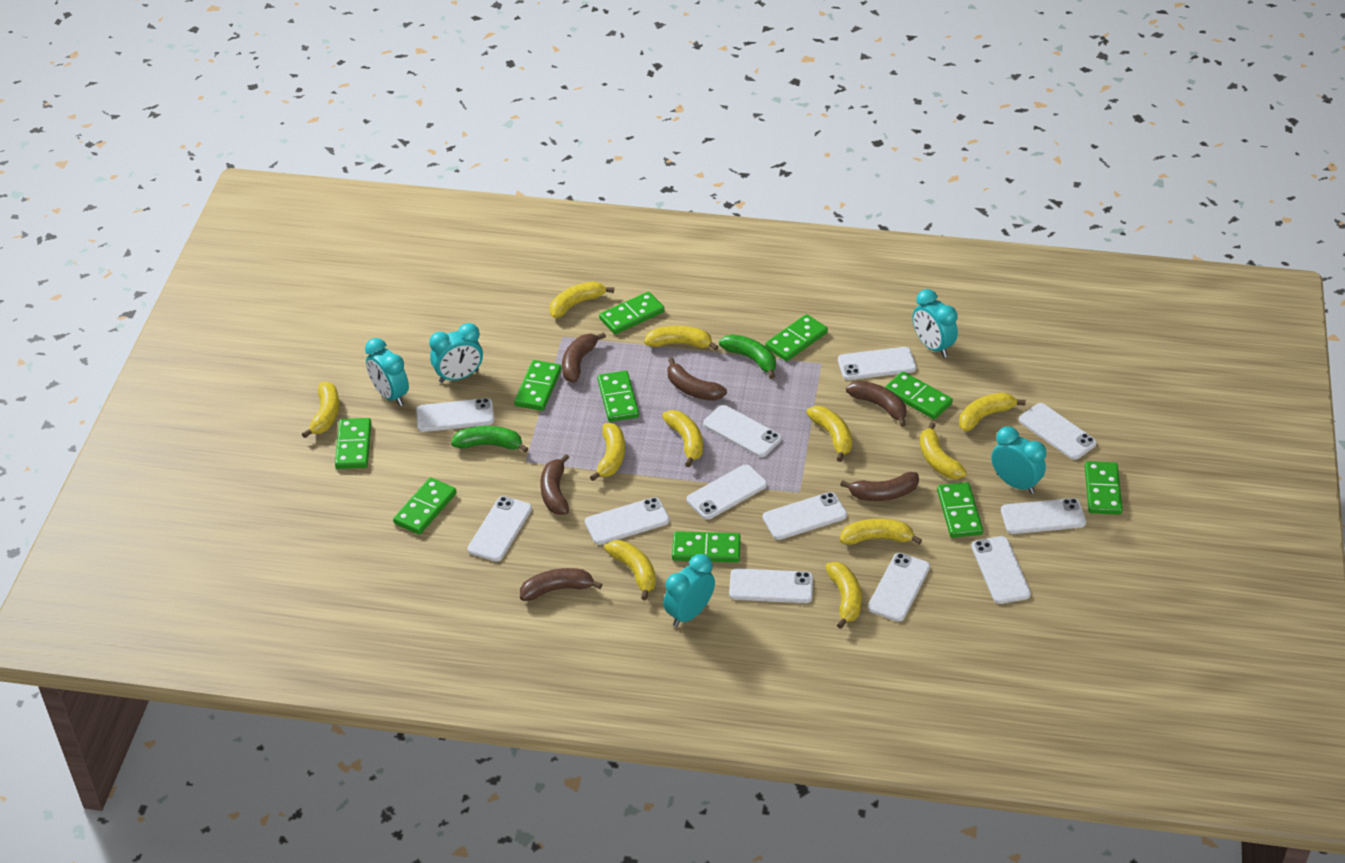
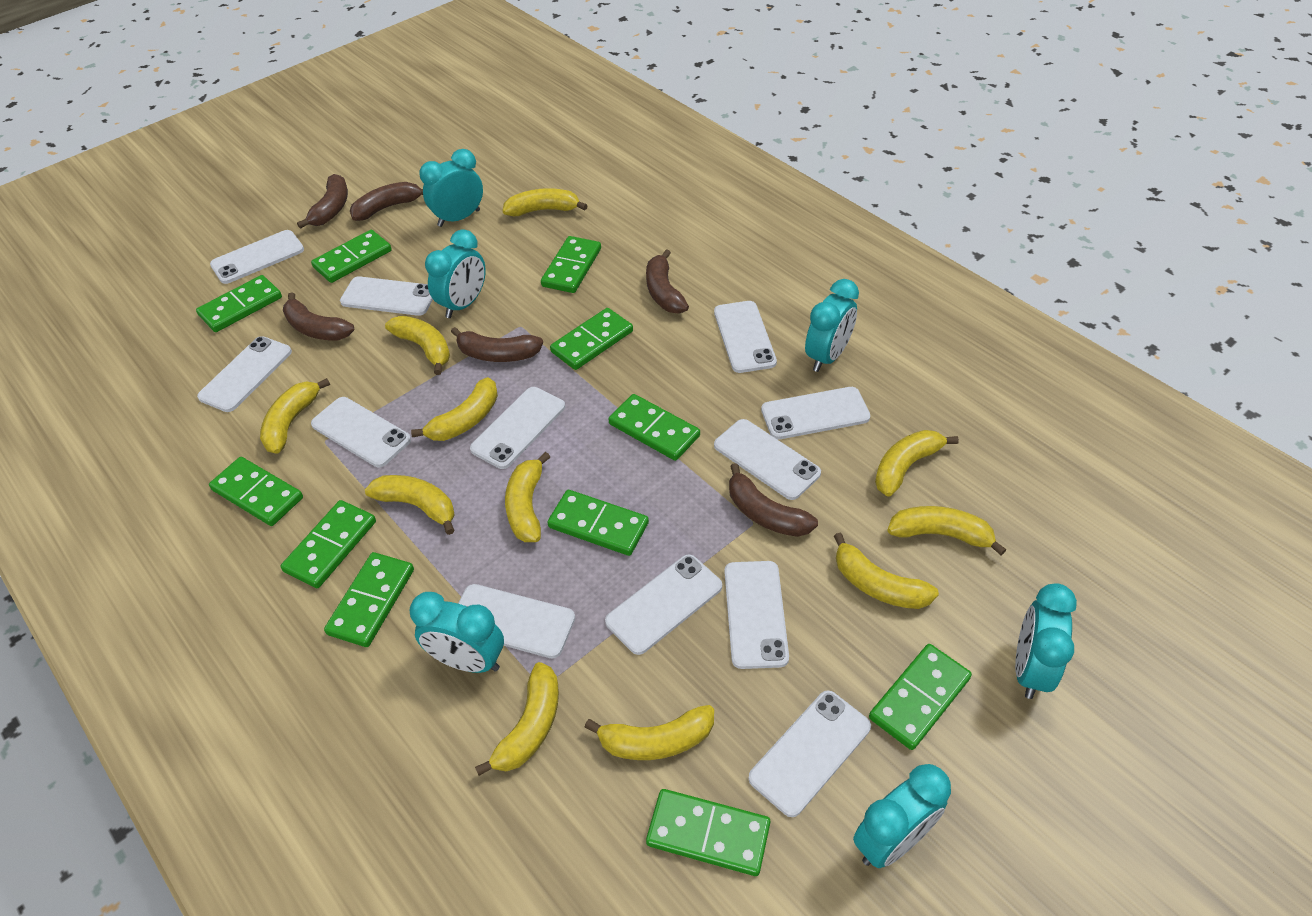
green banana: 2 -> 0
green domino: 10 -> 11
turquoise clock: 5 -> 6

